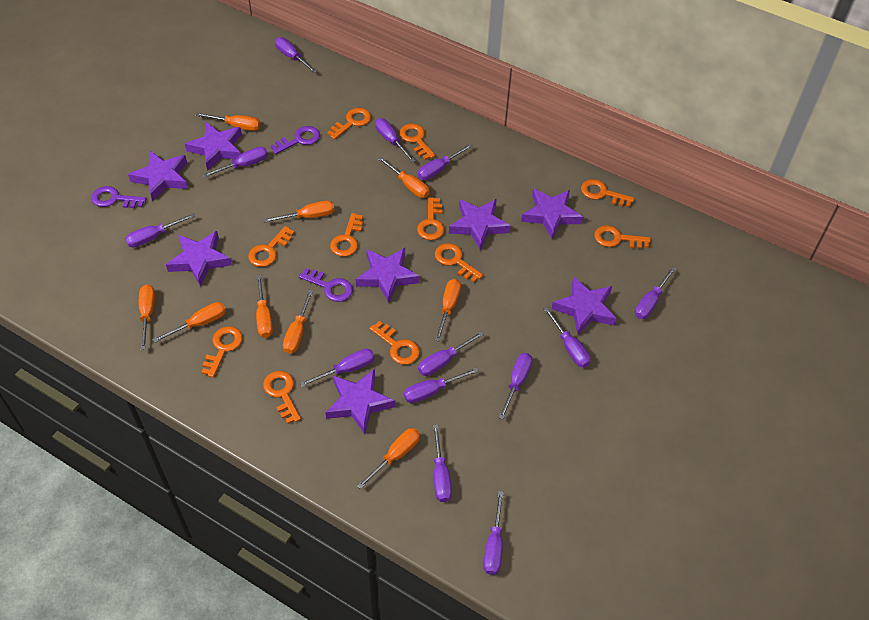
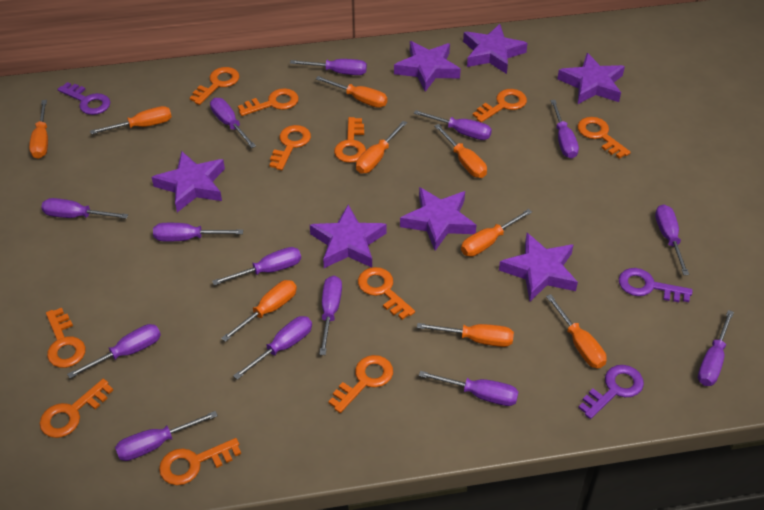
purple screwdriver: 13 -> 14
purple star: 8 -> 7

